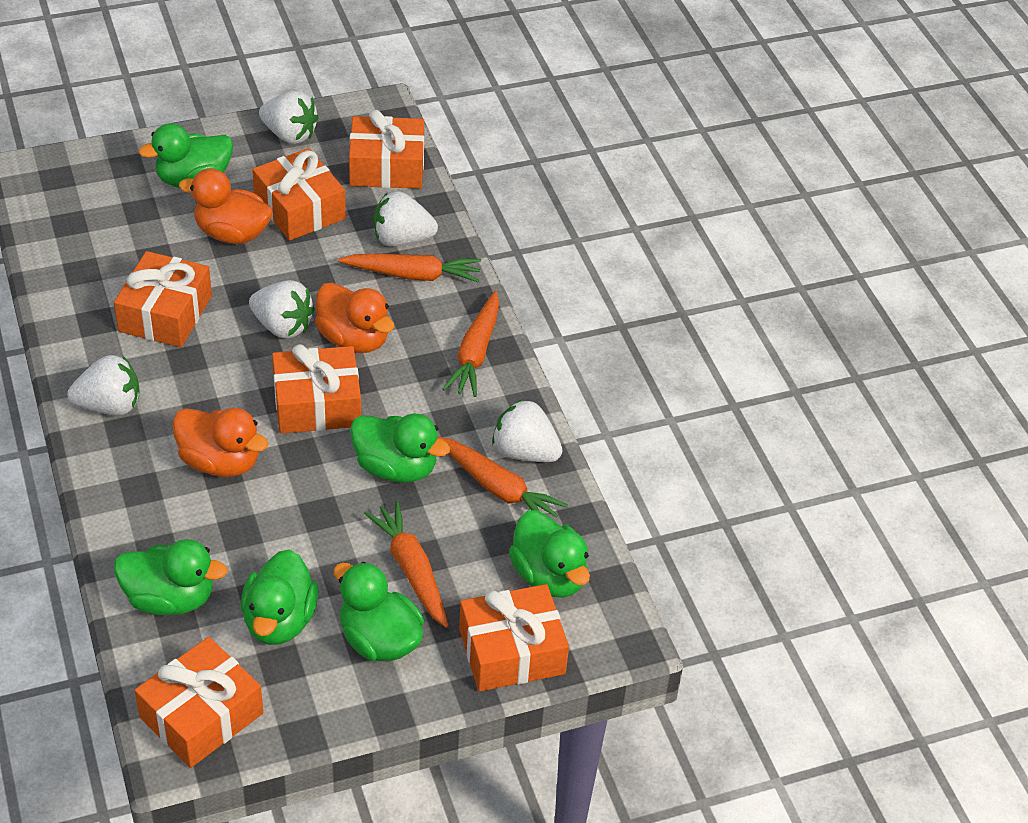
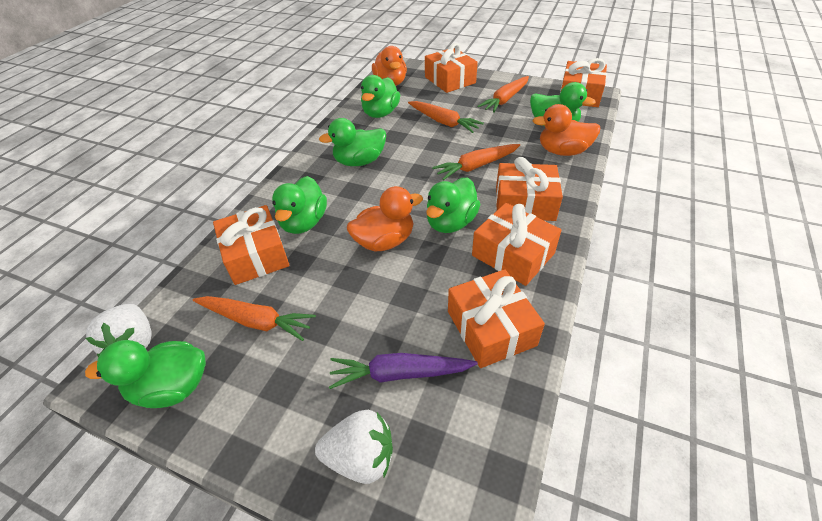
purple carrot: 0 -> 1
white strawberry: 5 -> 2

